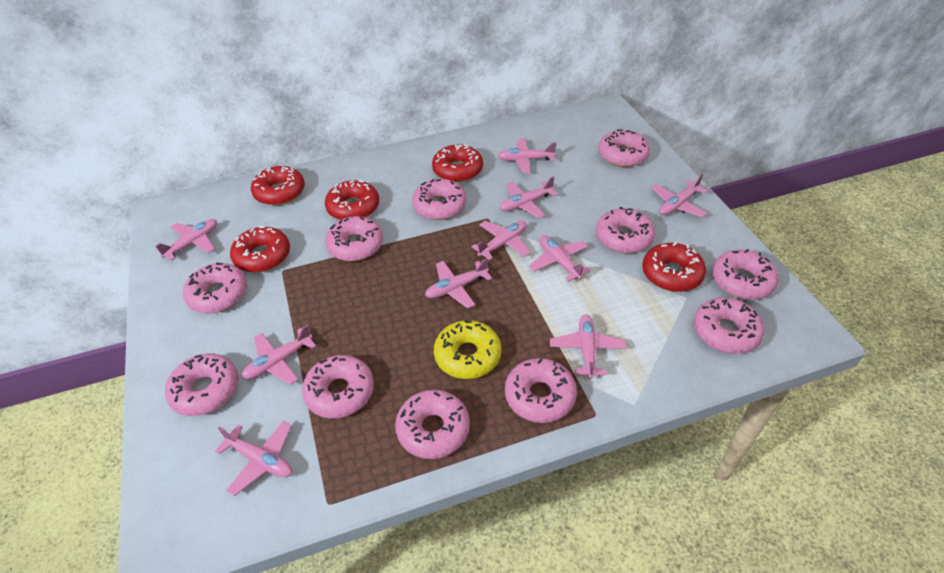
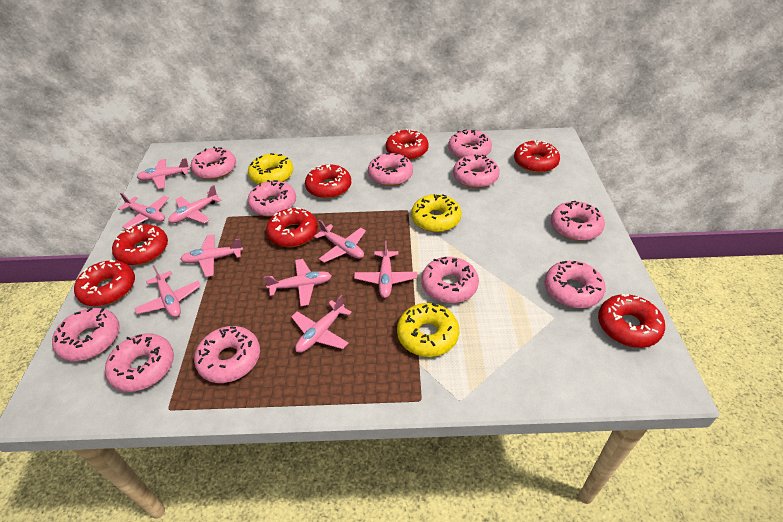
pink plane: 10 -> 9
red donut: 5 -> 7
yellow donut: 1 -> 3

